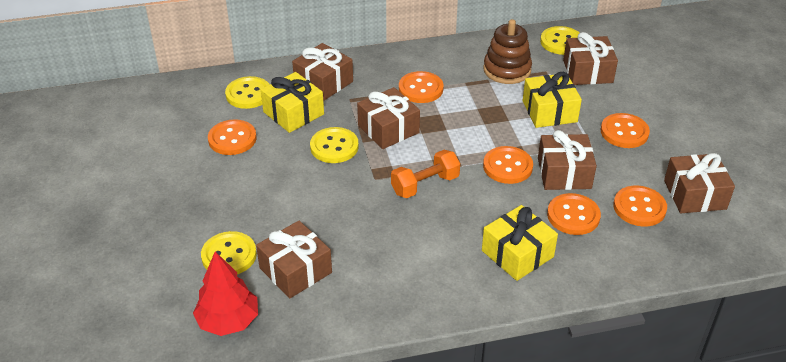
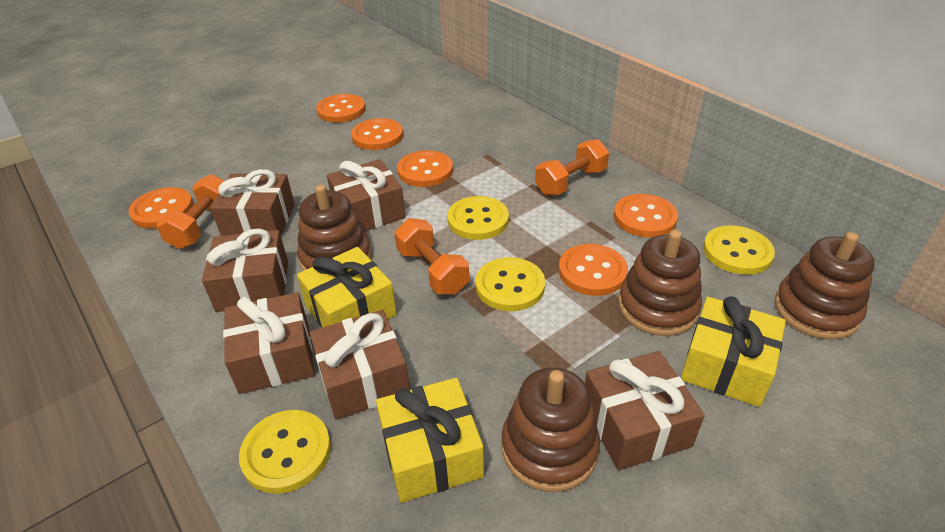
brown stacking toy: 1 -> 4
orange dumbbell: 1 -> 3
red tree: 1 -> 0

